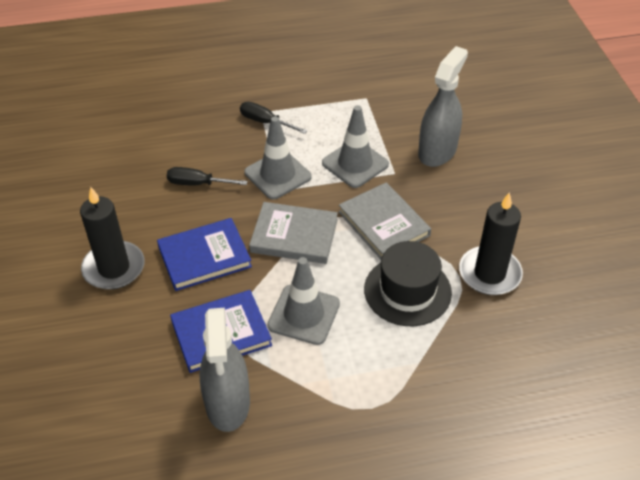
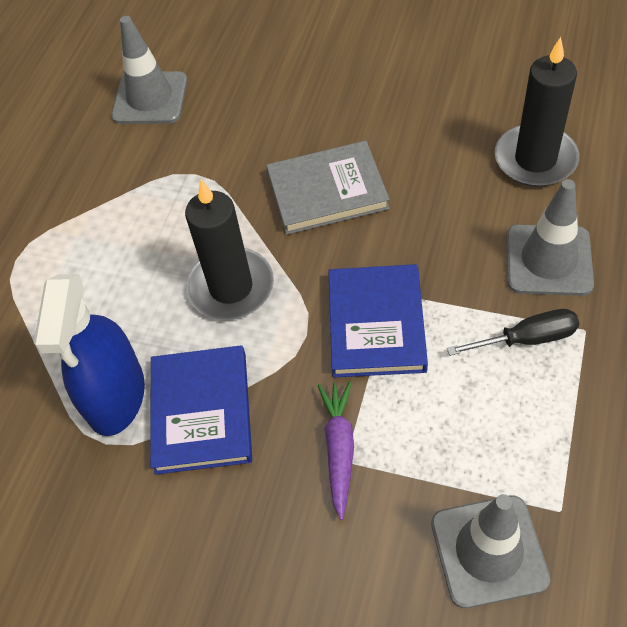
black hat: 1 -> 0
black screwdriver: 2 -> 1
blue spray bottle: 0 -> 1
grey book: 2 -> 1
grey spray bottle: 2 -> 0
purple carrot: 0 -> 1

